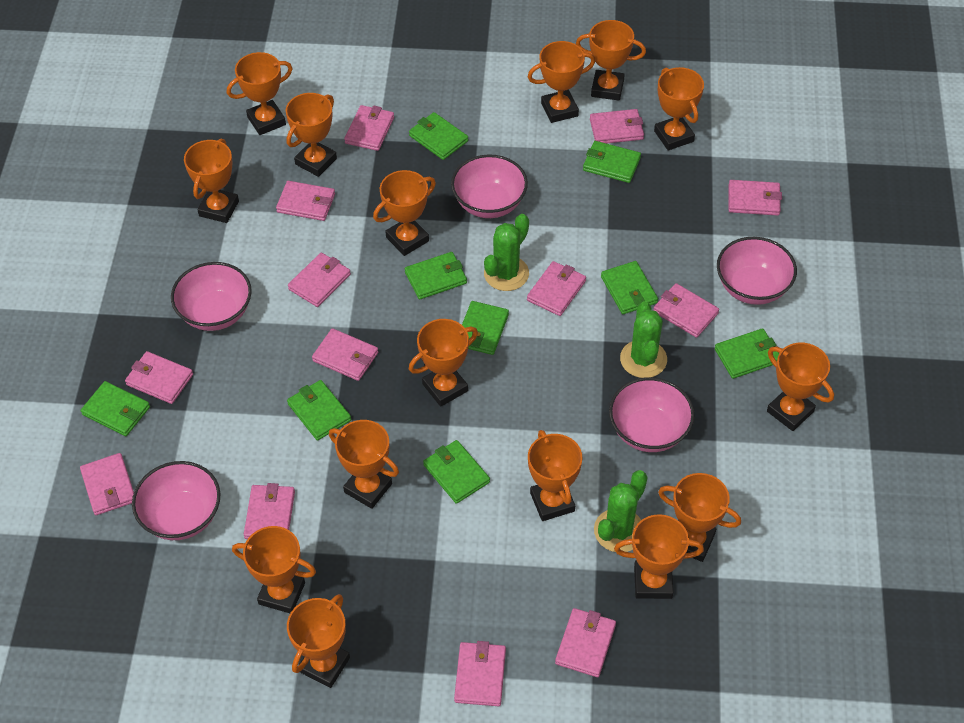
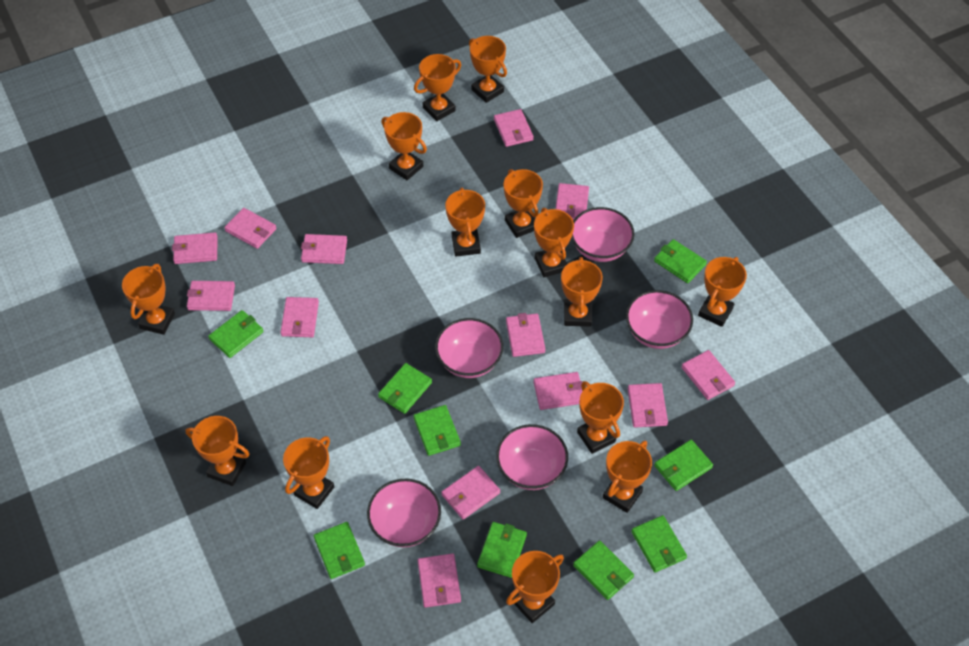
green cactus: 3 -> 0
orange trophy: 15 -> 14

